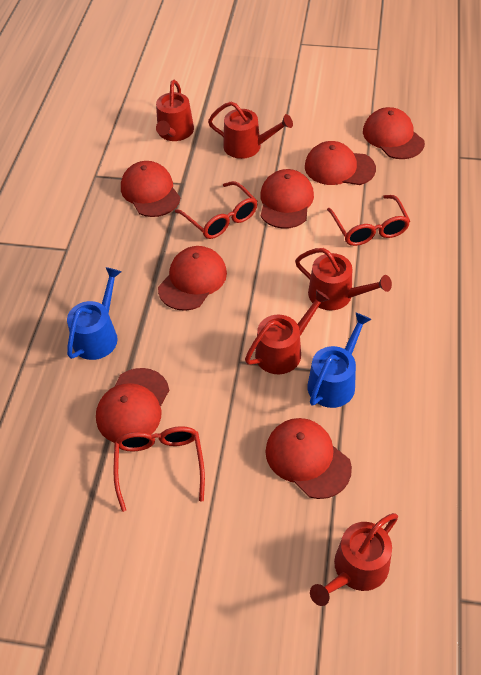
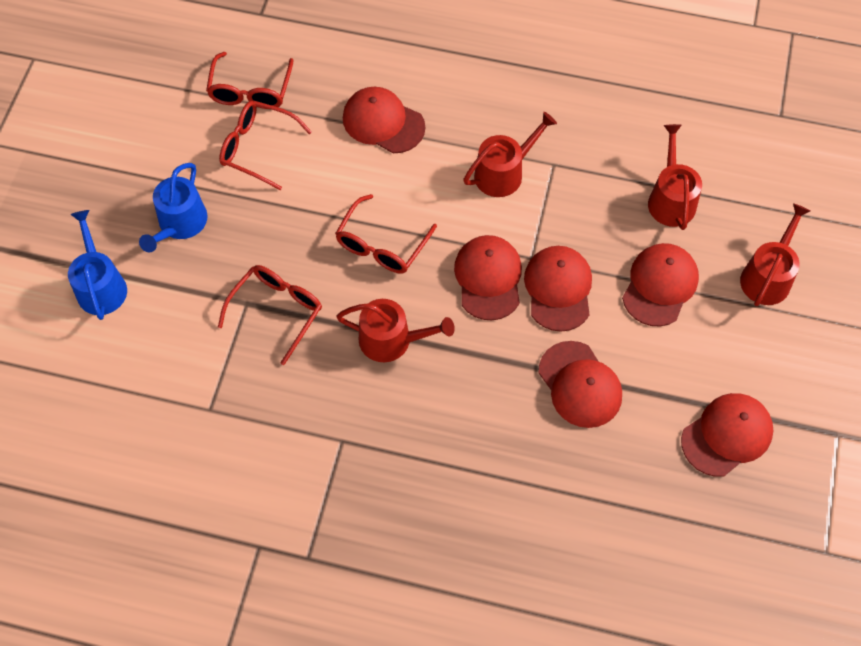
red cap: 7 -> 6
red glasses: 3 -> 4
red watering can: 5 -> 4

